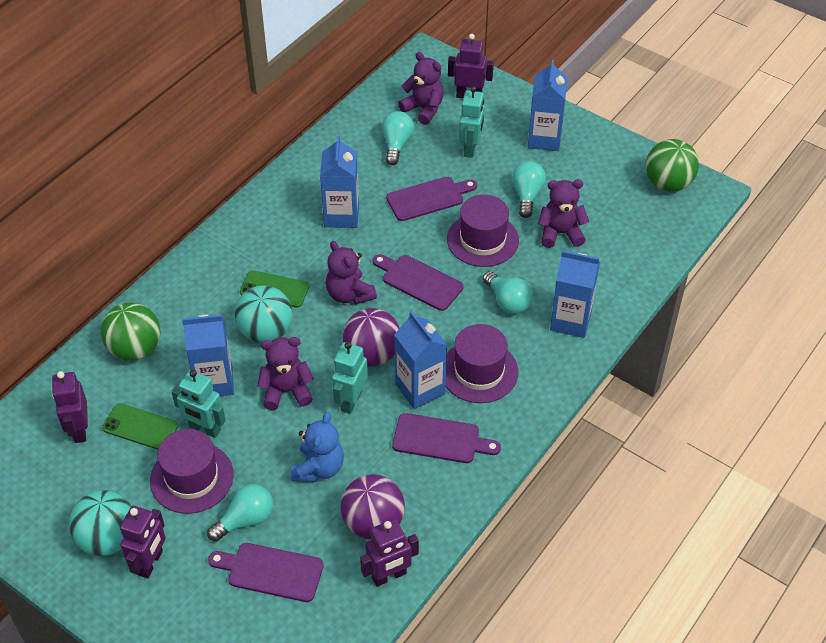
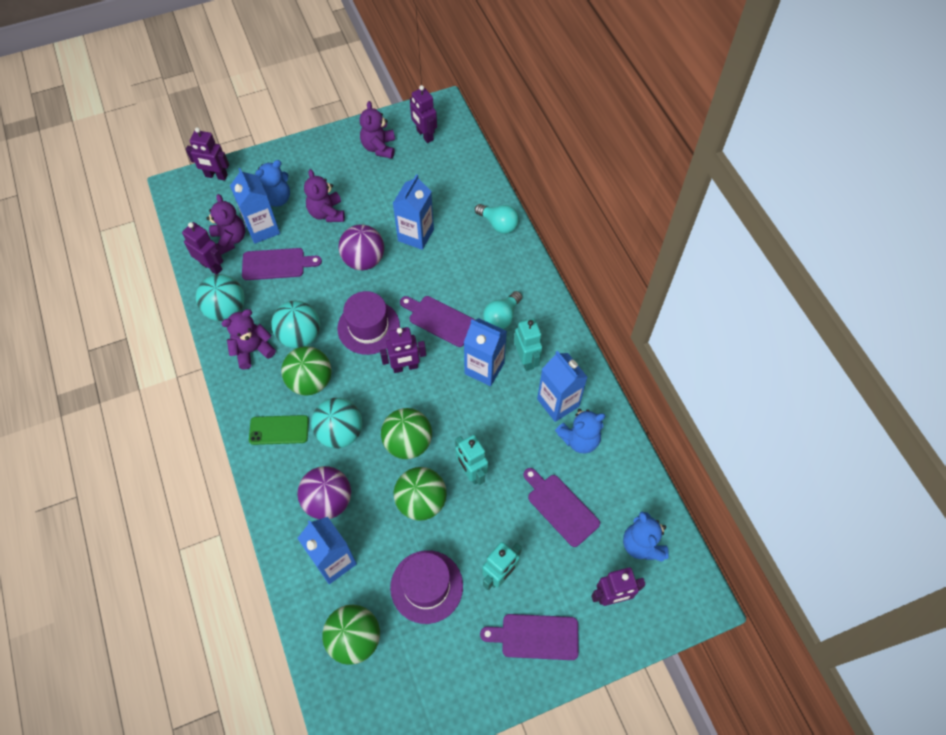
blue teddy bear: 1 -> 3
green ball: 2 -> 4
green phone: 2 -> 1
purple hat: 3 -> 2
purple robot: 4 -> 5
turquoise ball: 2 -> 3
turquoise light bulb: 4 -> 2

